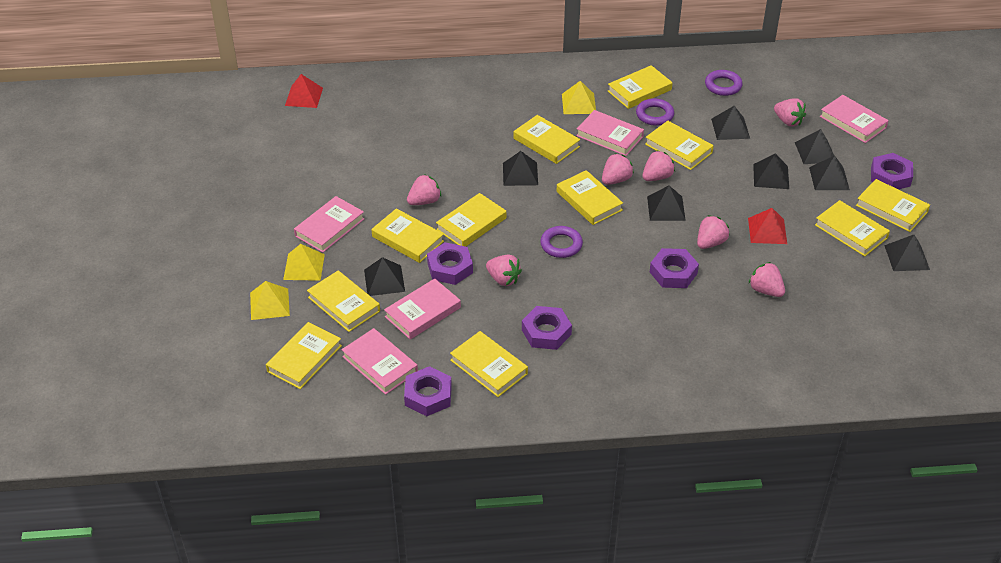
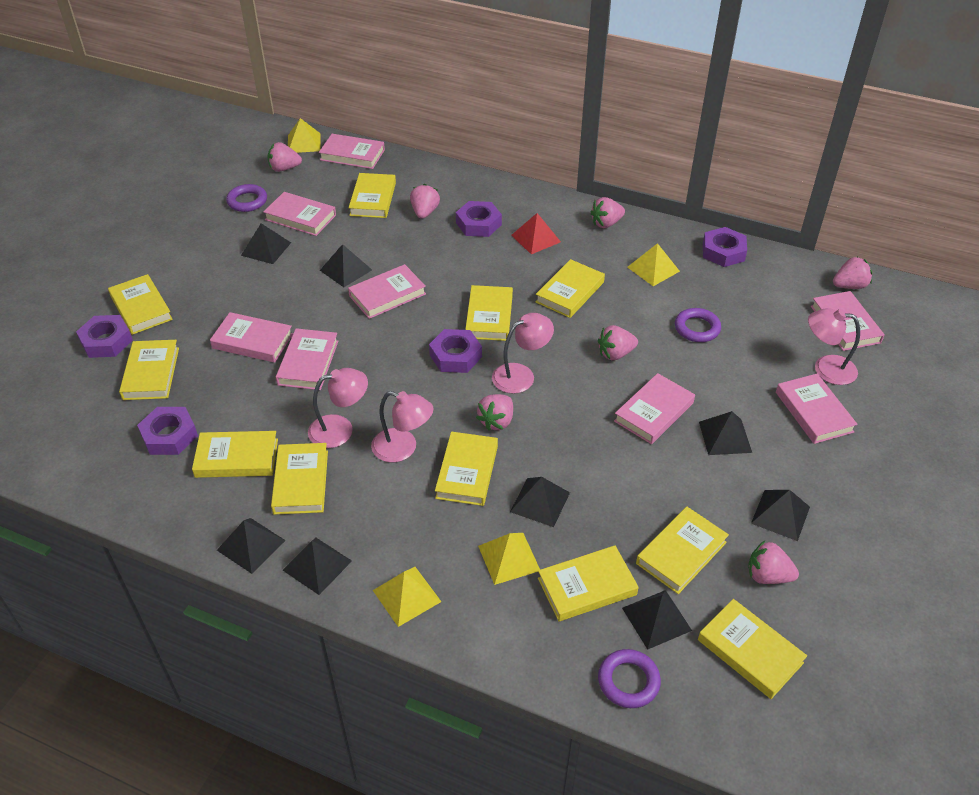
pink book: 5 -> 8
pink lamp: 0 -> 4
red pyramid: 2 -> 1
yellow pyramid: 3 -> 4

